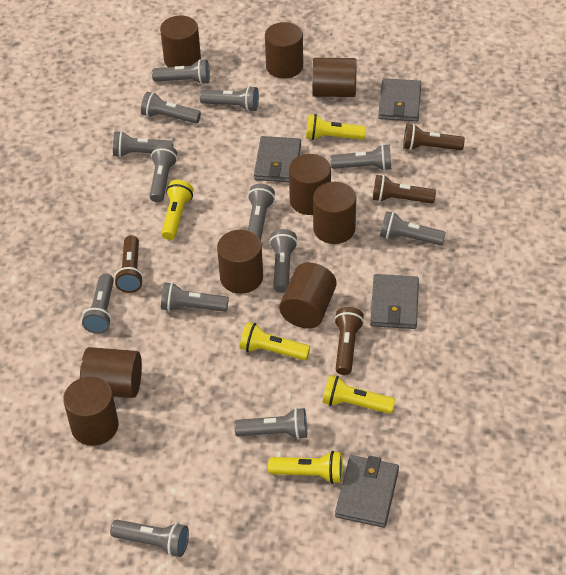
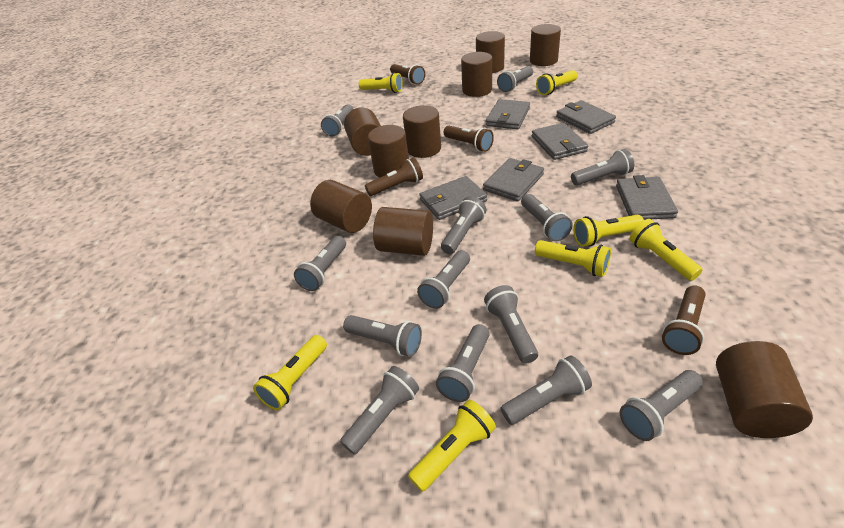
grey wallet: 4 -> 6
yellow flashlight: 5 -> 7

